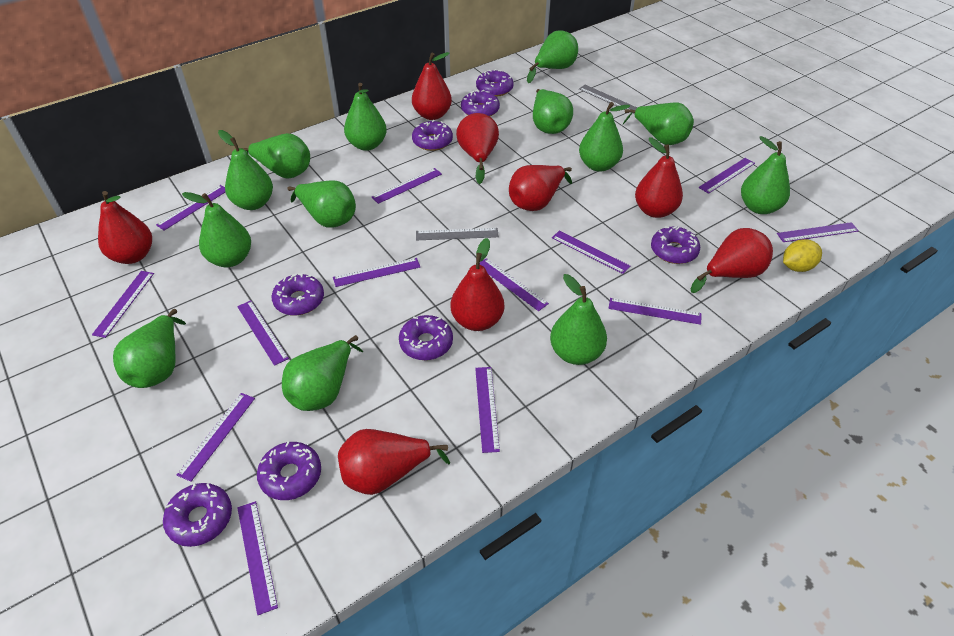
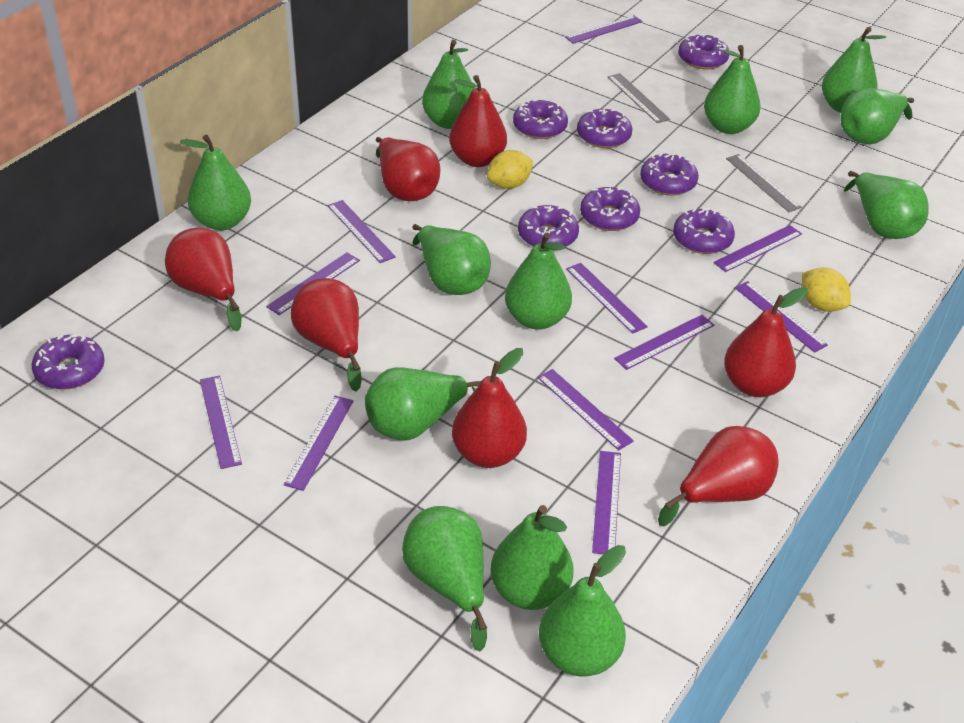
green pear: 13 -> 12
purple ruler: 13 -> 11
red pear: 8 -> 7
yellow lemon: 1 -> 2

